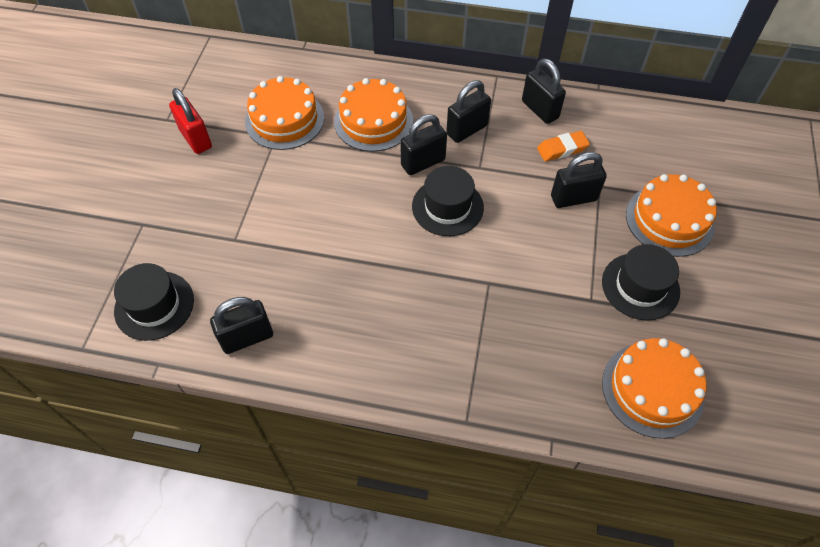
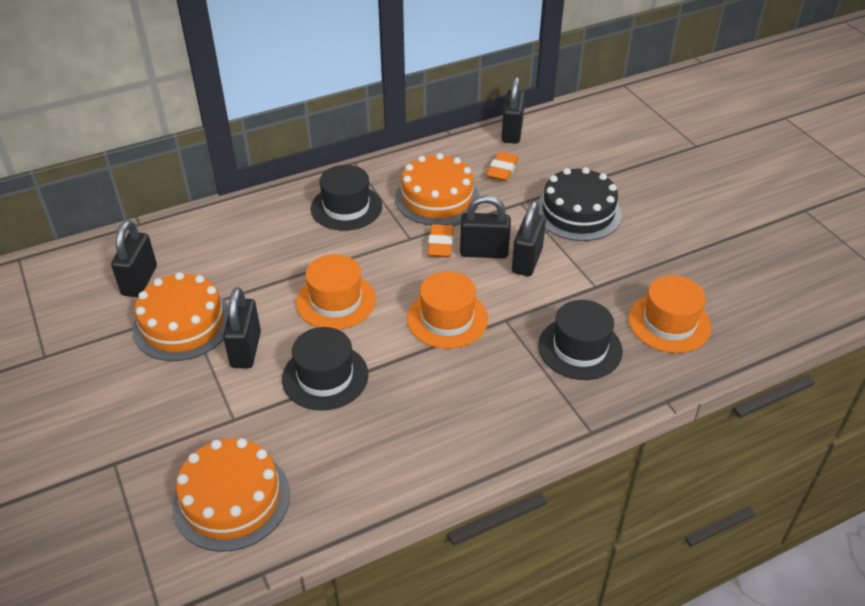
black cake: 0 -> 1
orange cake: 4 -> 3
orange eraser: 1 -> 2
orange hat: 0 -> 3
red padlock: 1 -> 0

